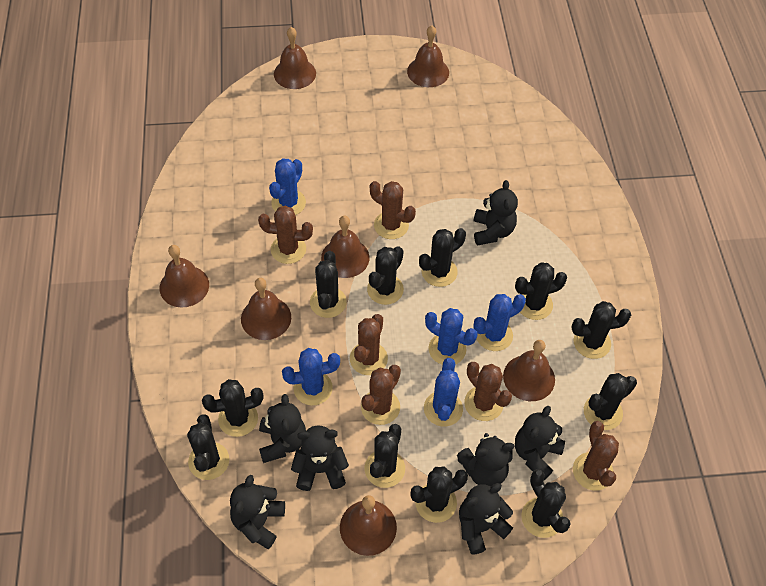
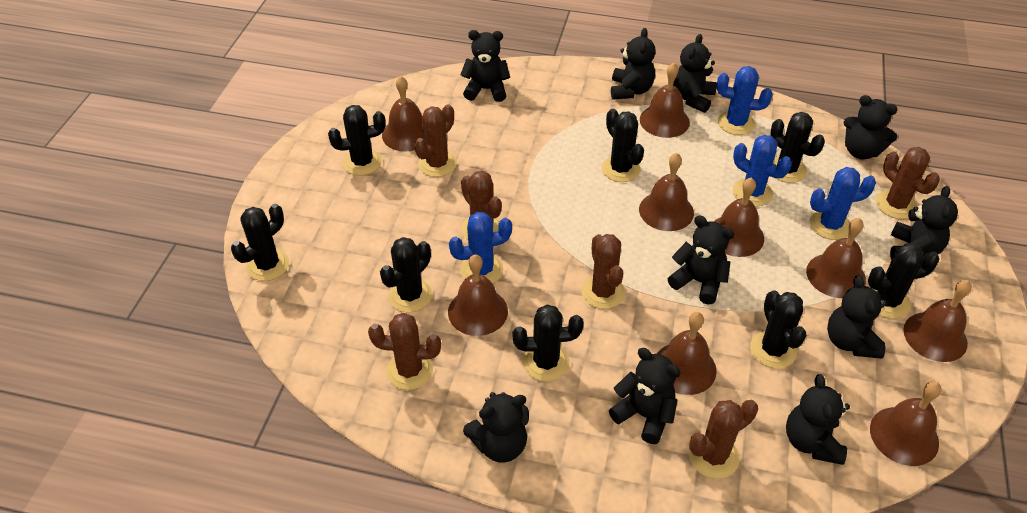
black cactus: 11 -> 8
black teddy bear: 7 -> 10
blue cactus: 5 -> 4
brown bell: 7 -> 9

